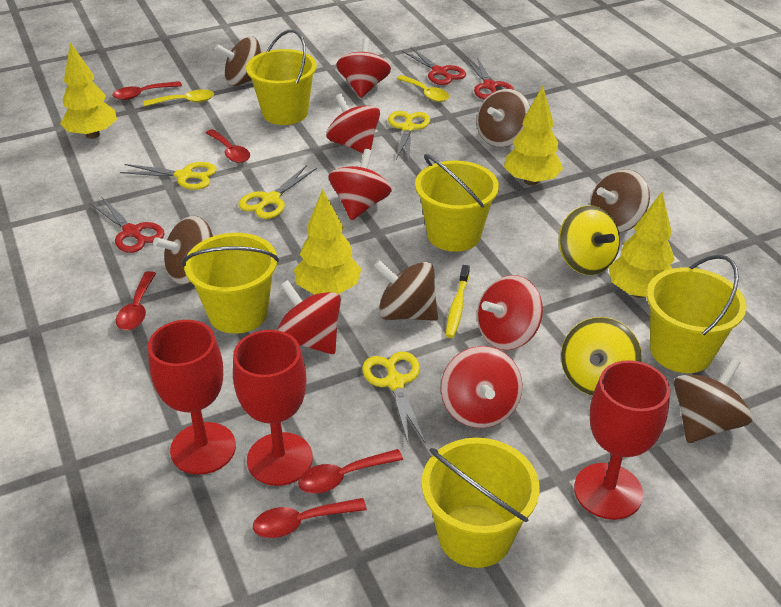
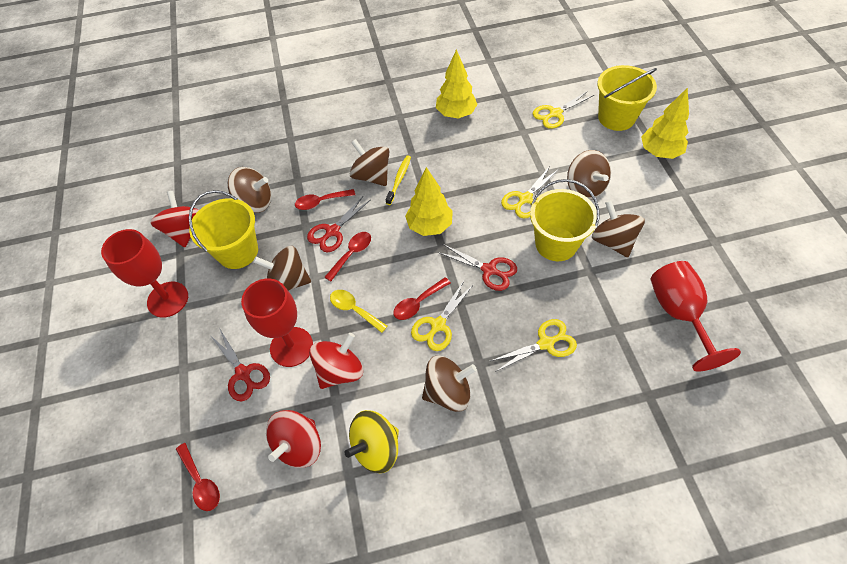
red spinning top: 6 -> 3
red spoon: 5 -> 4
yellow bucket: 5 -> 3
yellow spinning top: 2 -> 1
yellow spoon: 2 -> 1
yellow tree: 4 -> 3

